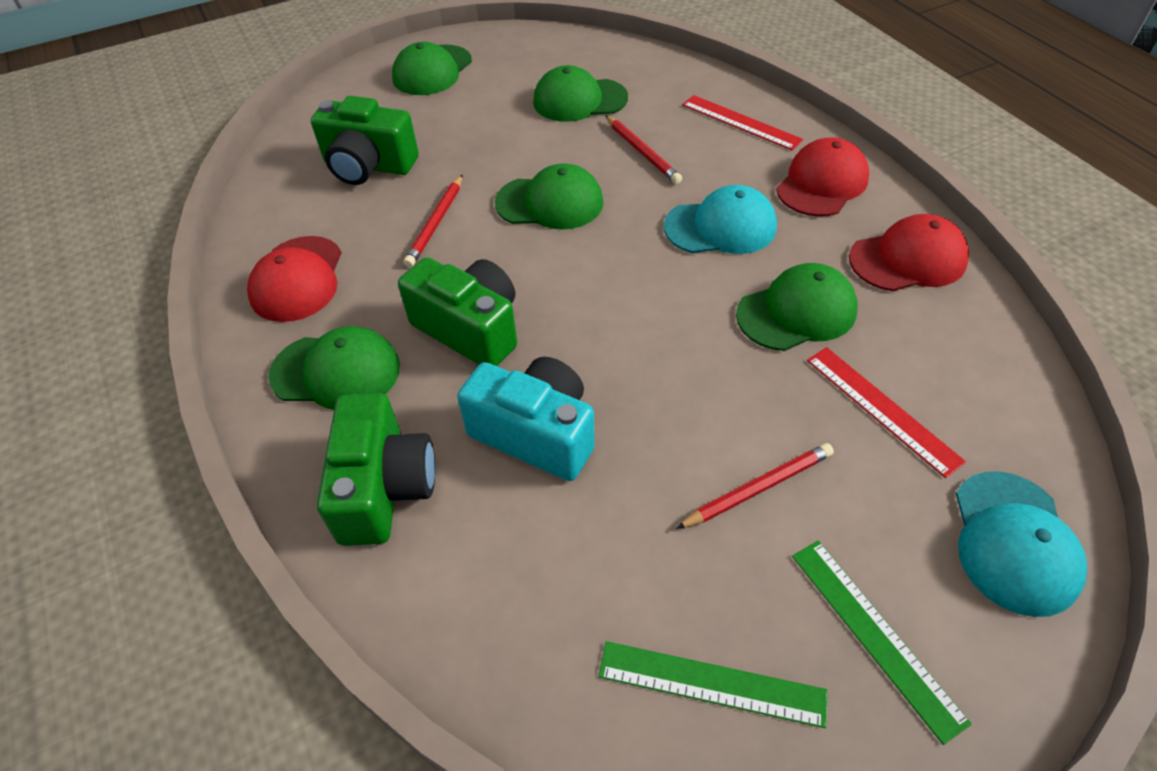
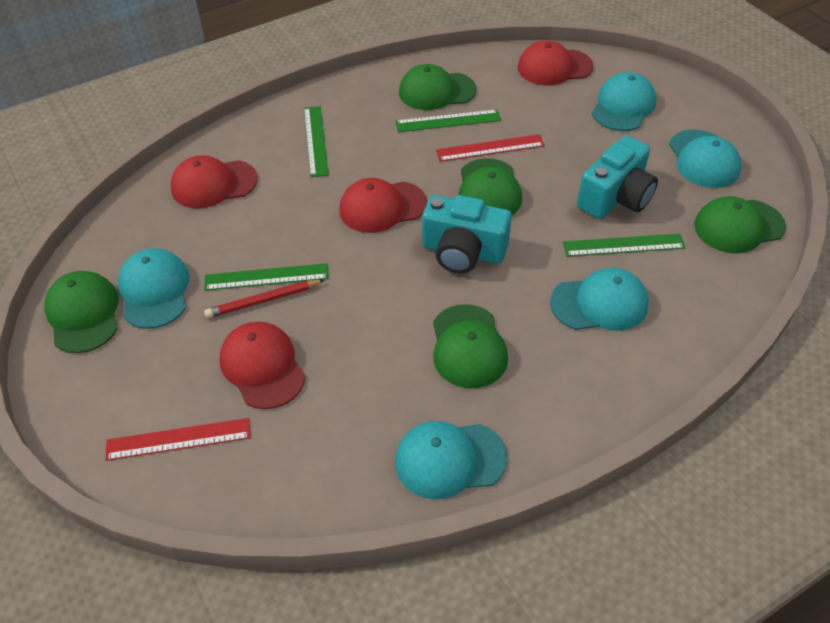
green camera: 3 -> 0
green ruler: 2 -> 4
red cap: 3 -> 4
red pencil: 3 -> 1
turquoise camera: 1 -> 2
turquoise cap: 2 -> 5

